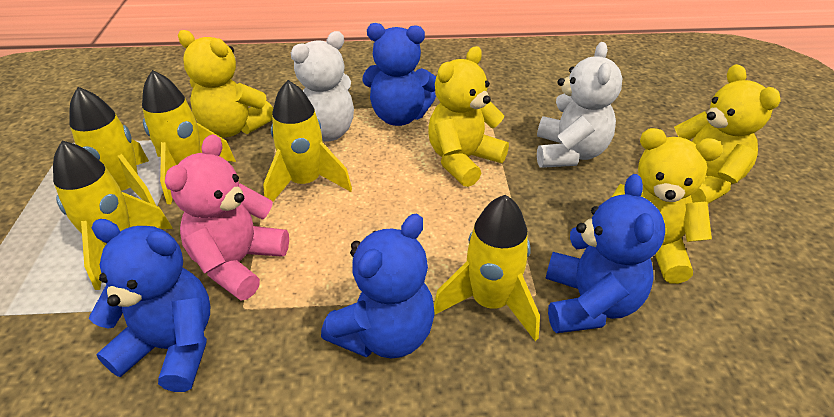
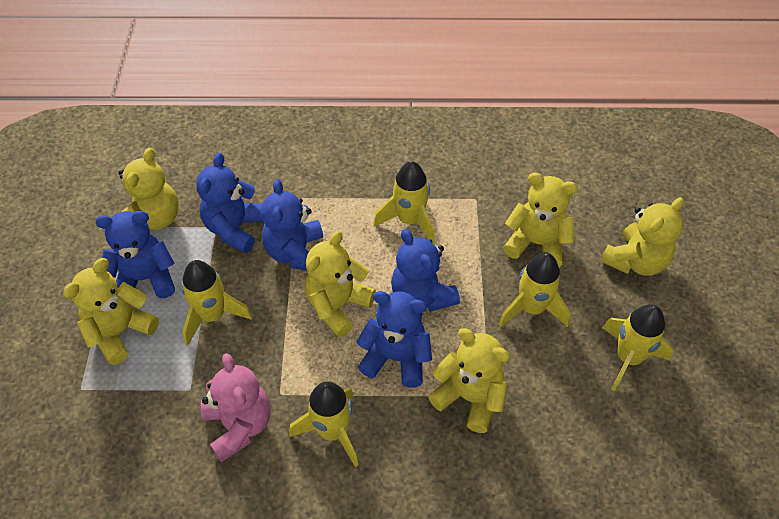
blue teddy bear: 4 -> 5
white teddy bear: 2 -> 0
yellow teddy bear: 4 -> 6

